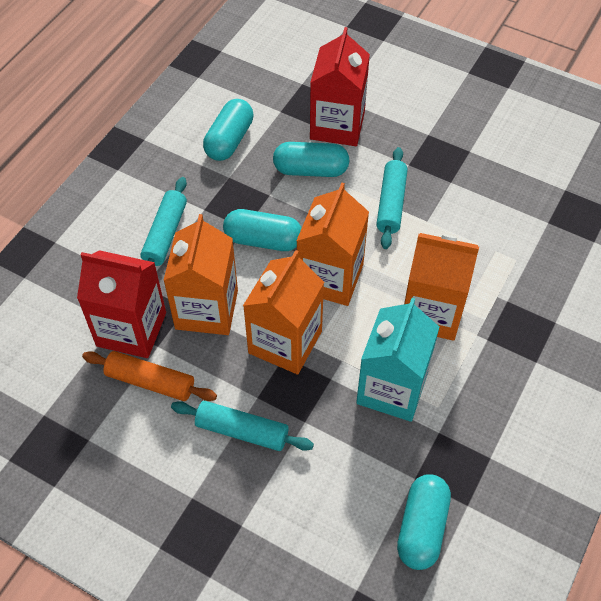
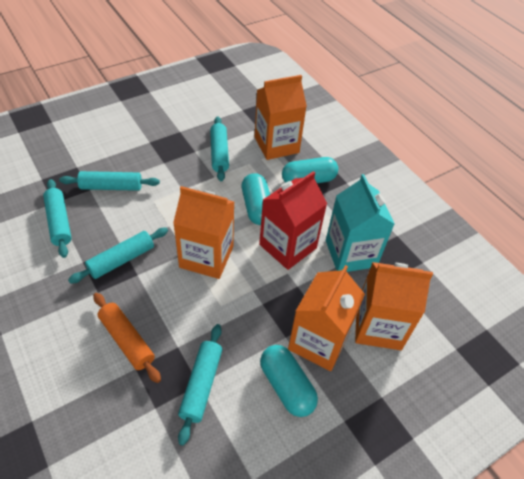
red carton: 2 -> 1
turquoise capsule: 4 -> 3
turquoise rolling pin: 3 -> 5

